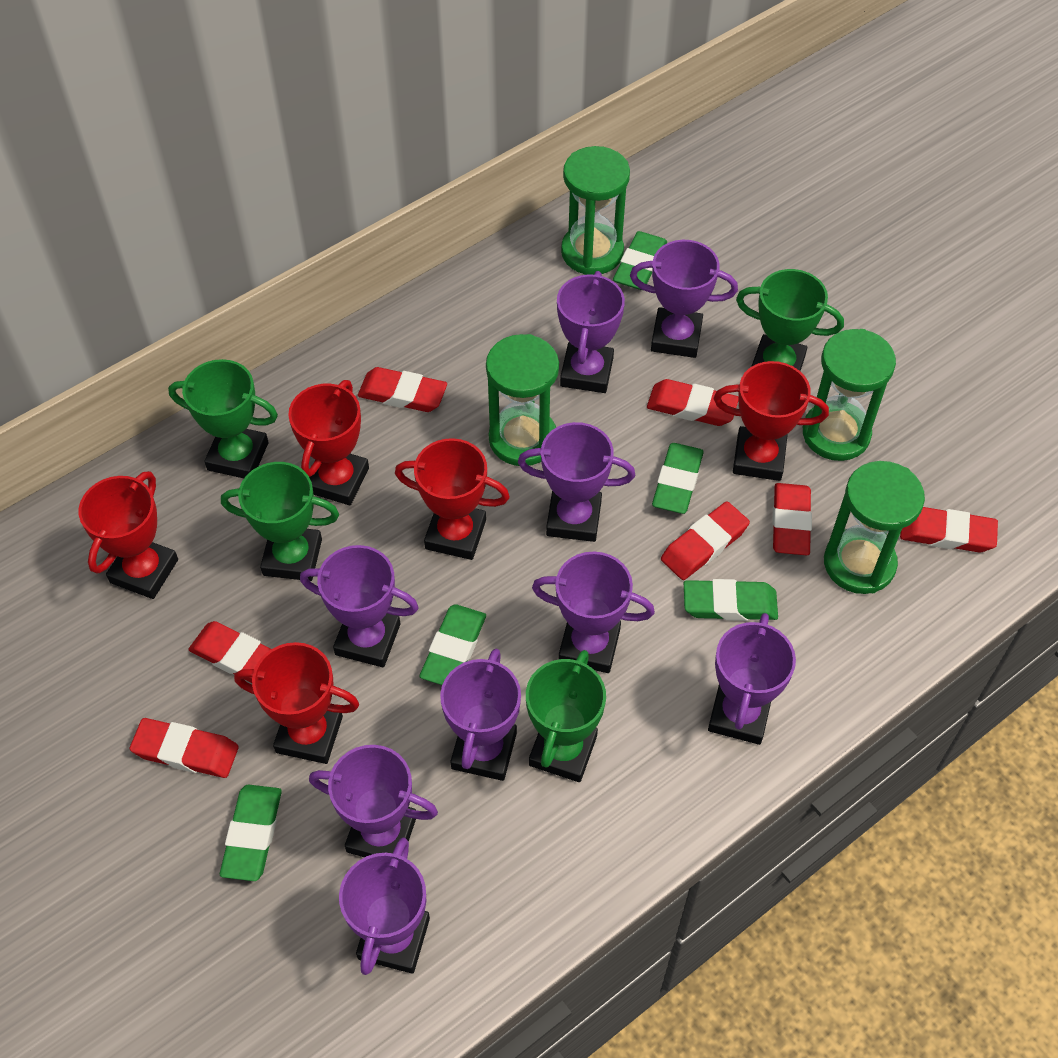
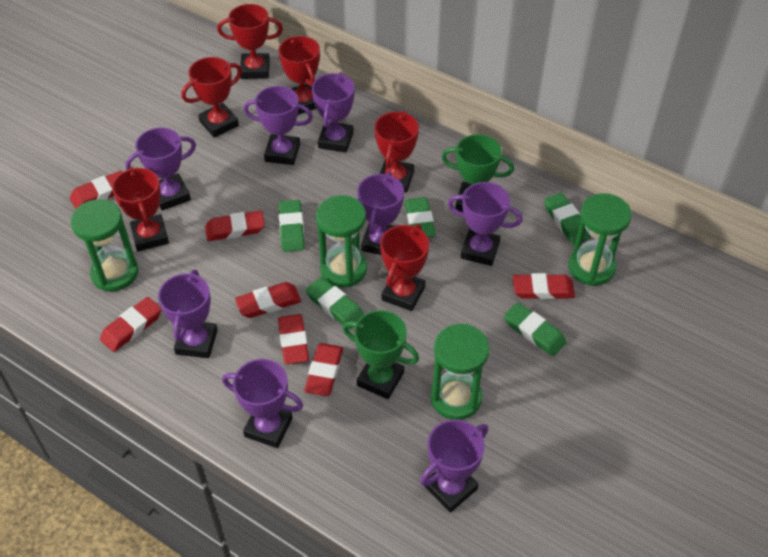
green trophy: 4 -> 2
purple trophy: 9 -> 8
red trophy: 5 -> 6

